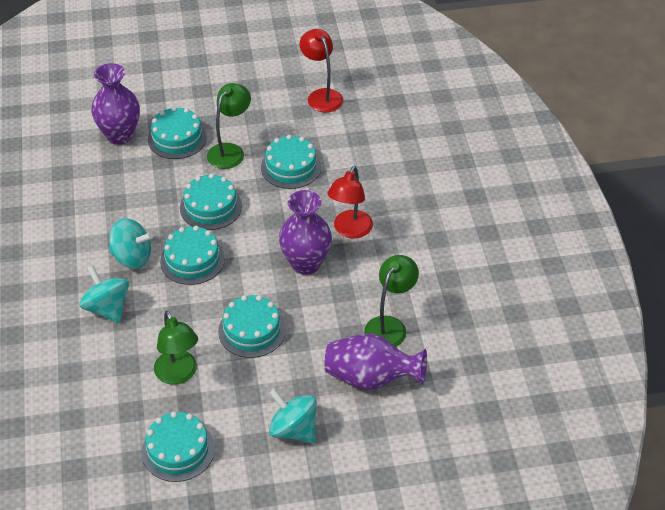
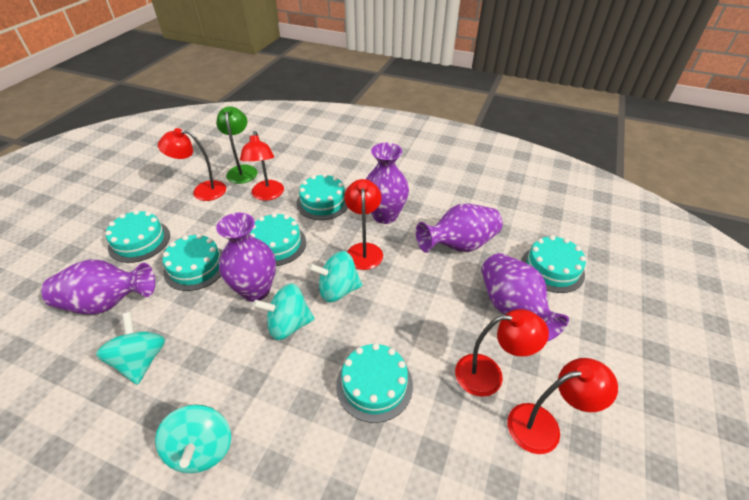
green lamp: 3 -> 1
purple vase: 3 -> 5
red lamp: 2 -> 5
turquoise spinning top: 3 -> 4

